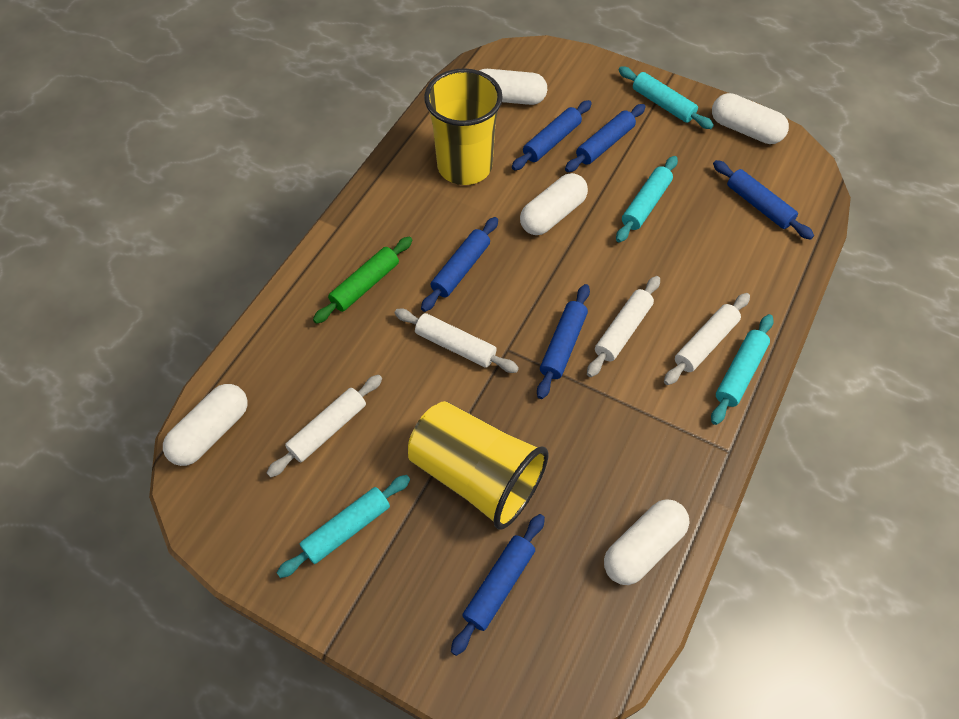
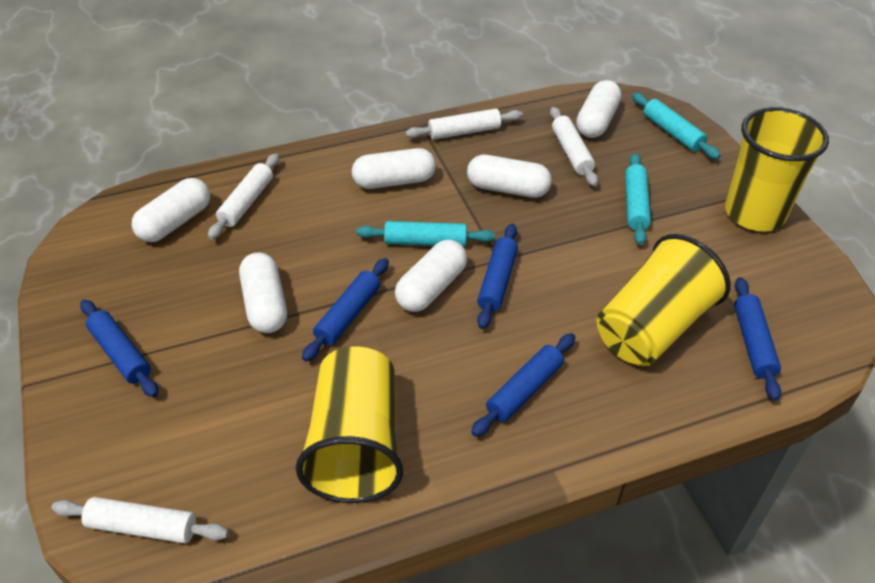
blue rolling pin: 6 -> 5
green rolling pin: 1 -> 0
turquoise rolling pin: 4 -> 3
white capsule: 5 -> 6
yellow cup: 2 -> 3

